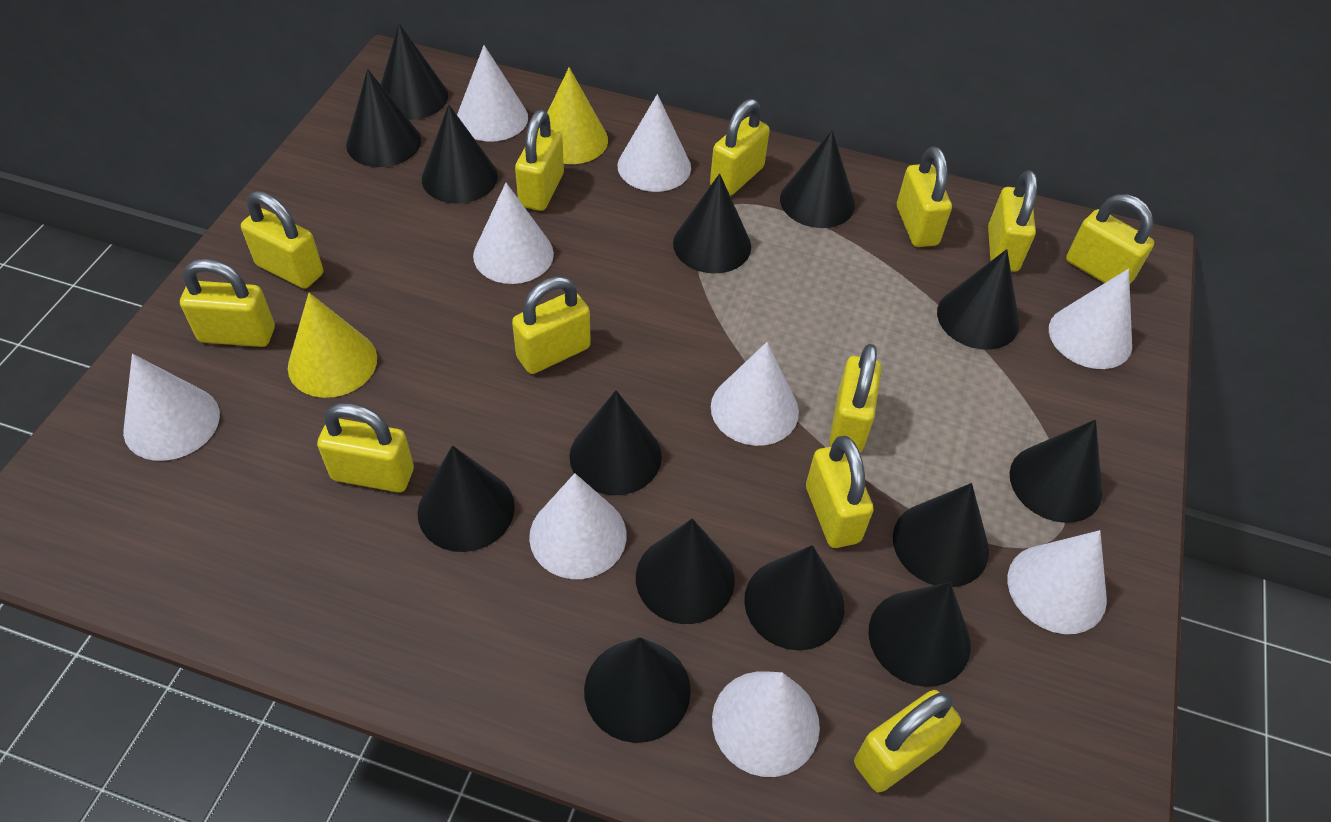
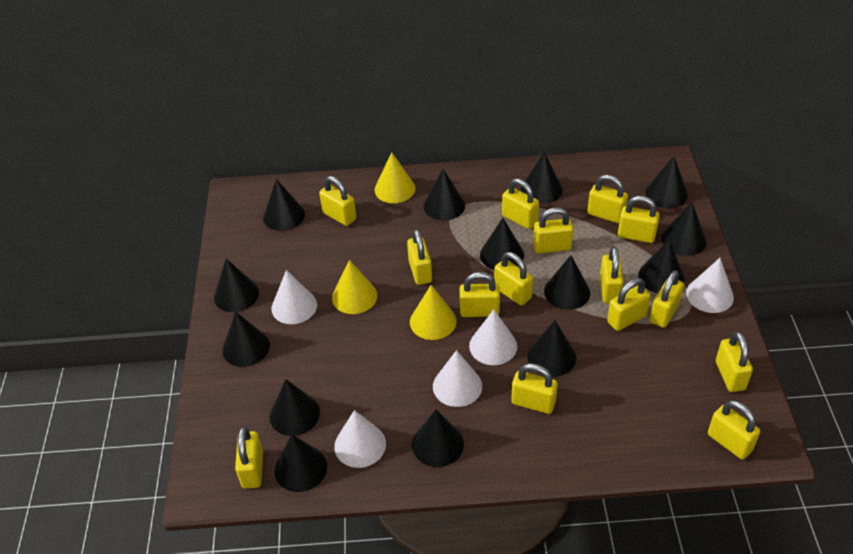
white cone: 9 -> 5
yellow cone: 2 -> 3
yellow padlock: 12 -> 15

